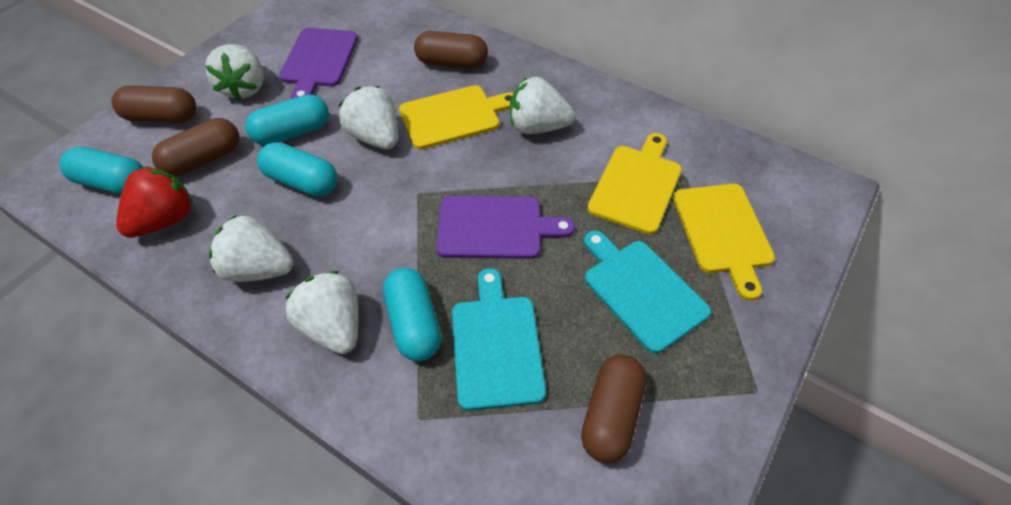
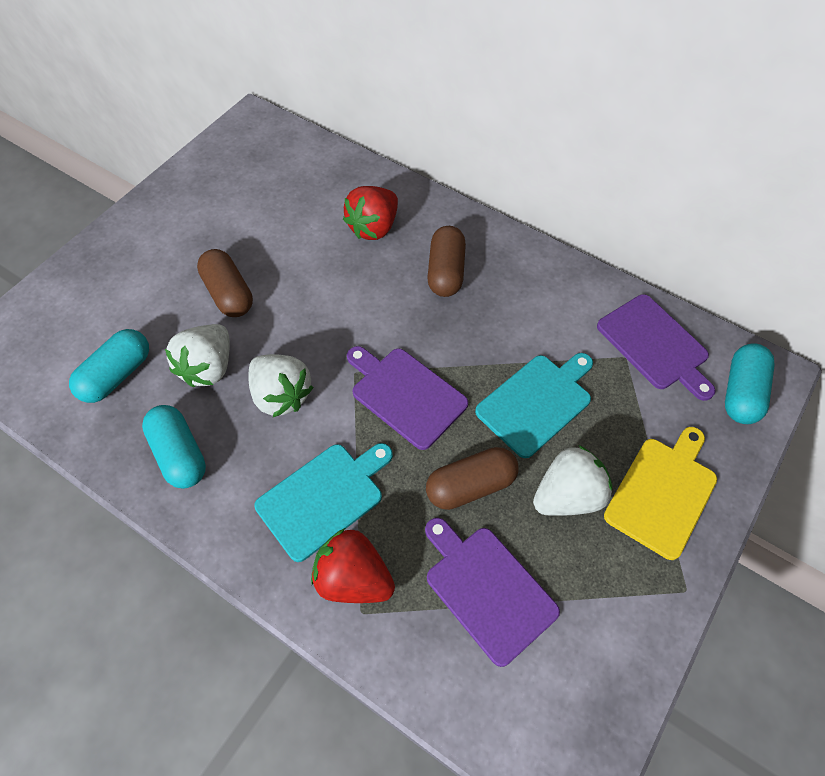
brown capsule: 4 -> 3
purple cutting board: 2 -> 3
red strawberry: 1 -> 2
turquoise capsule: 4 -> 3
white strawberry: 5 -> 3
yellow cutting board: 3 -> 1

